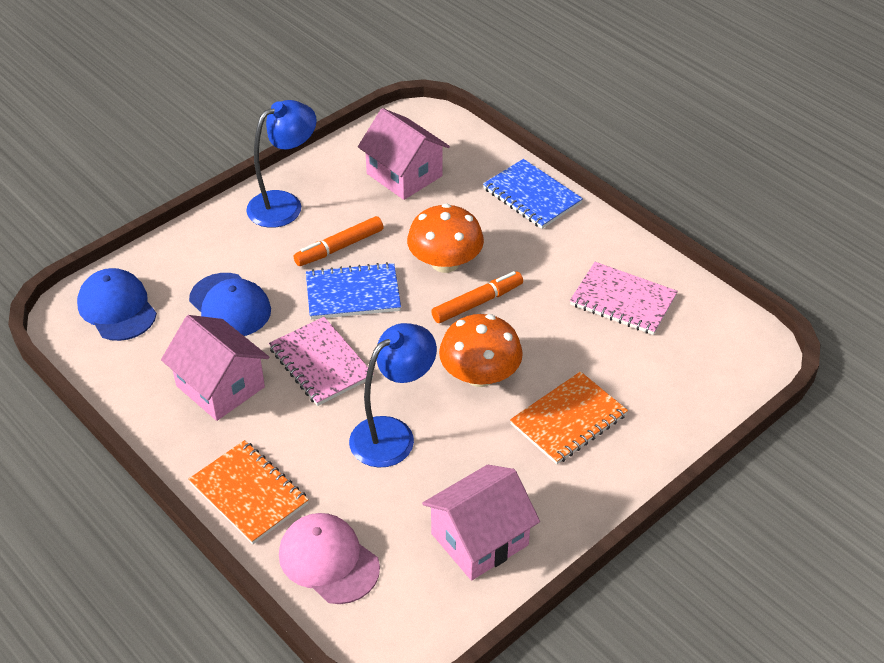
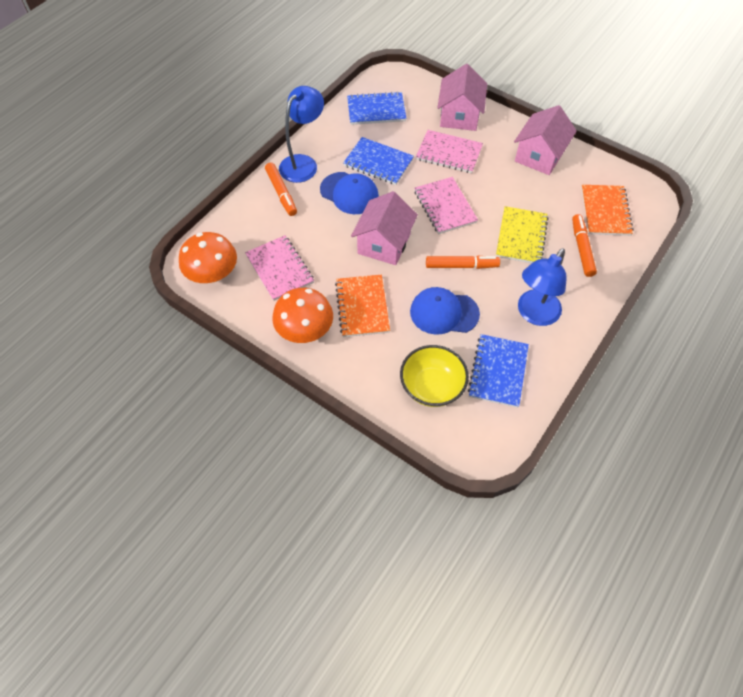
blue notebook: 2 -> 3
orange marker: 2 -> 3
pink cap: 1 -> 0
pink notebook: 2 -> 3
yellow bowl: 0 -> 1
yellow notebook: 0 -> 1

